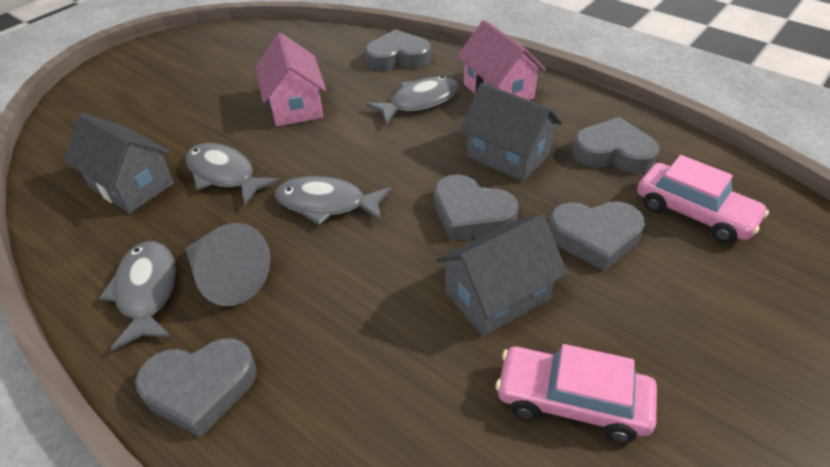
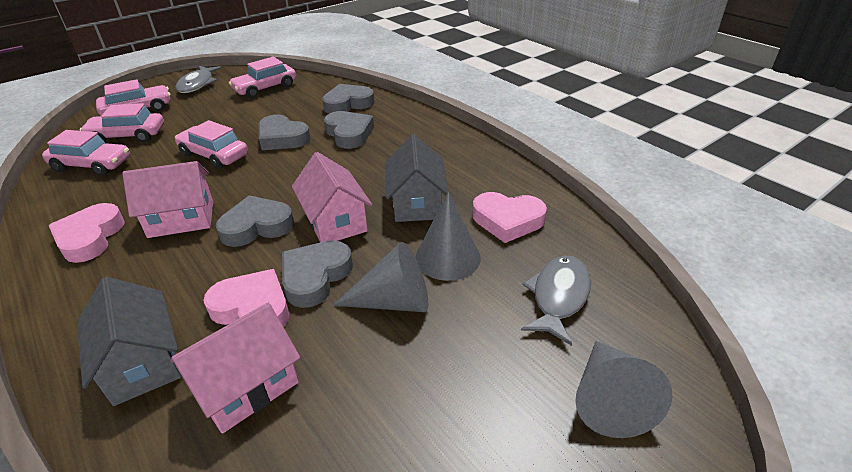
grey cone: 1 -> 3
grey fish: 4 -> 2
grey house: 3 -> 2
pink car: 2 -> 5
pink heart: 0 -> 3
pink house: 2 -> 3

